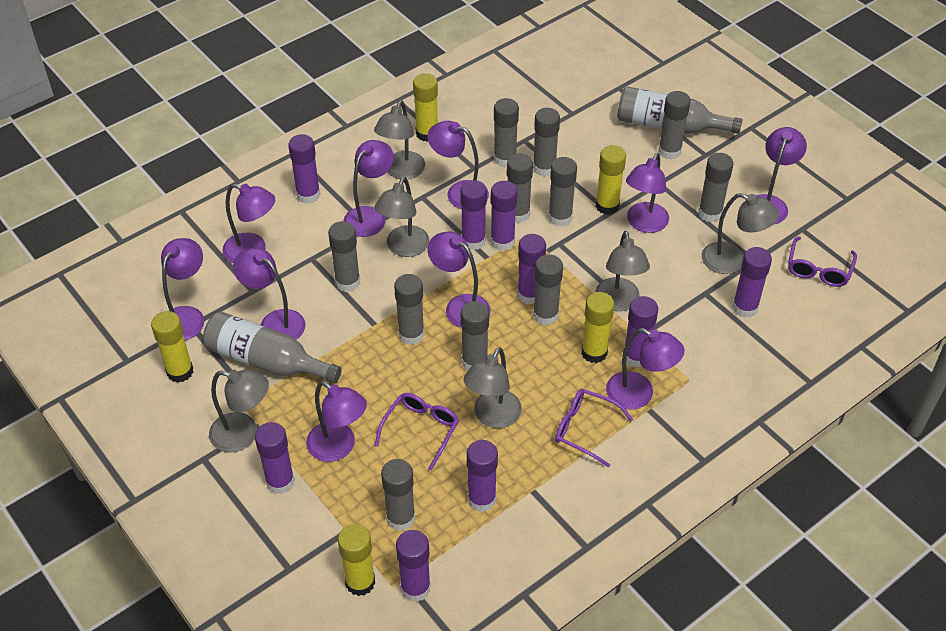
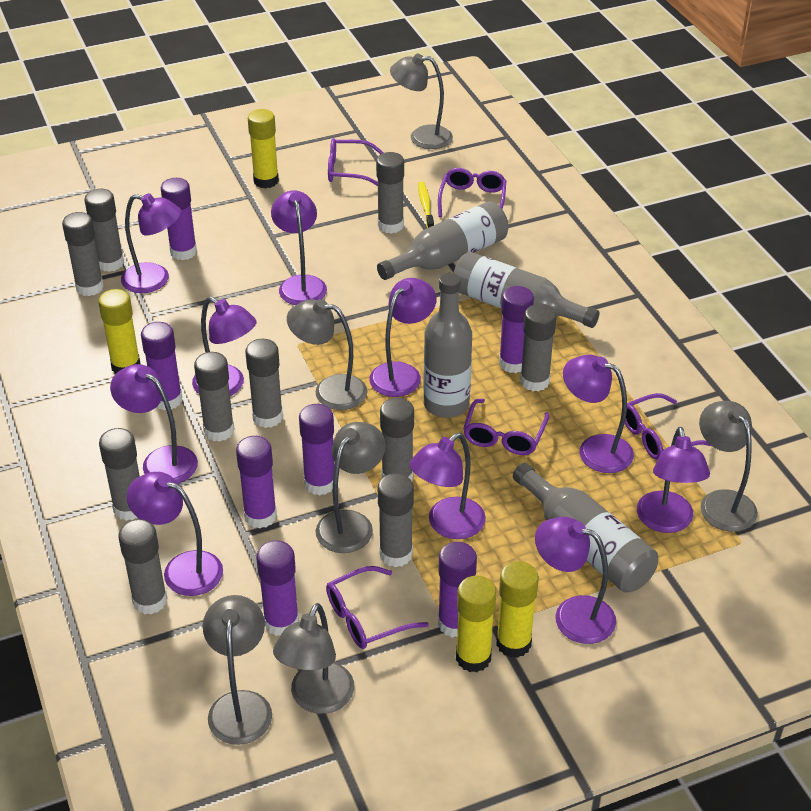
grey bottle: 2 -> 4
grey glue stick: 11 -> 10
purple glasses: 3 -> 5
purple glue stick: 9 -> 7
yellow glue stick: 5 -> 4
yellow toothbrush: 0 -> 1

